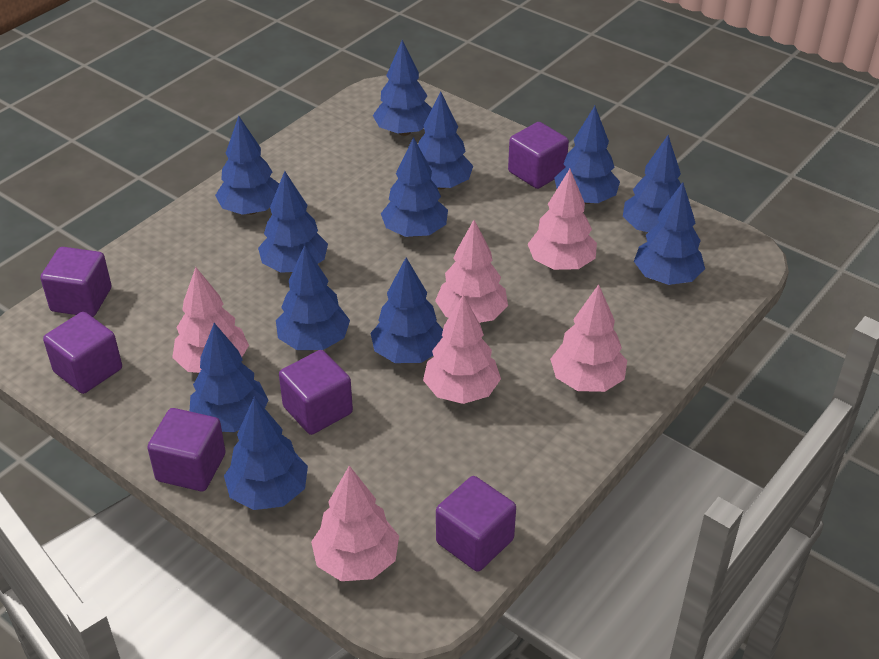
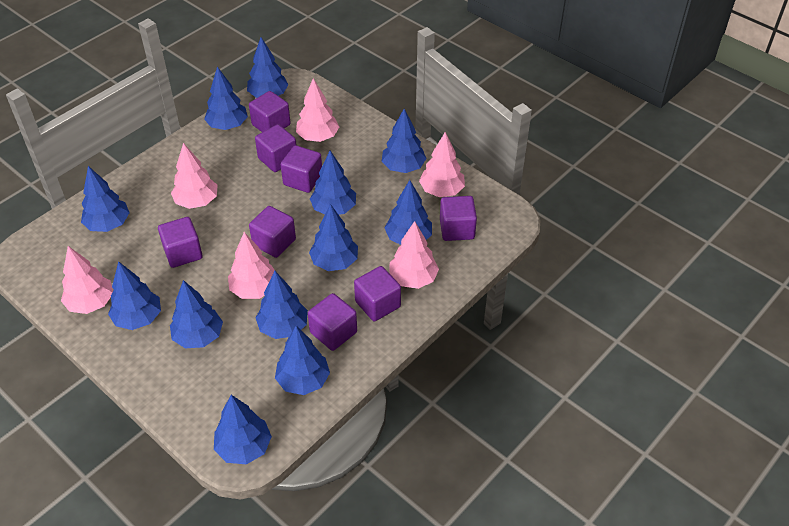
purple cube: 6 -> 8

